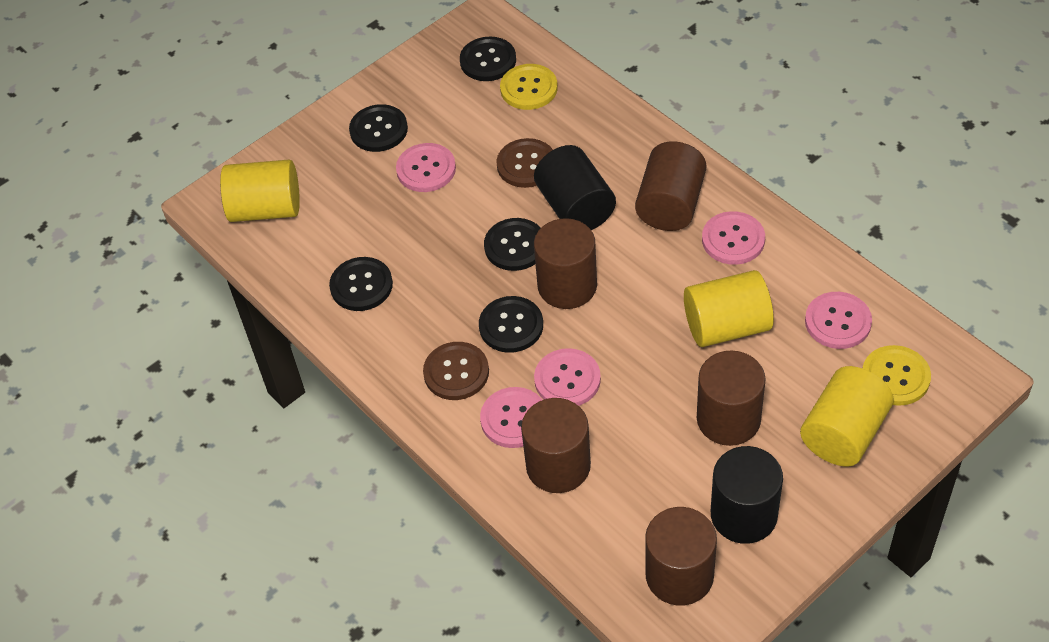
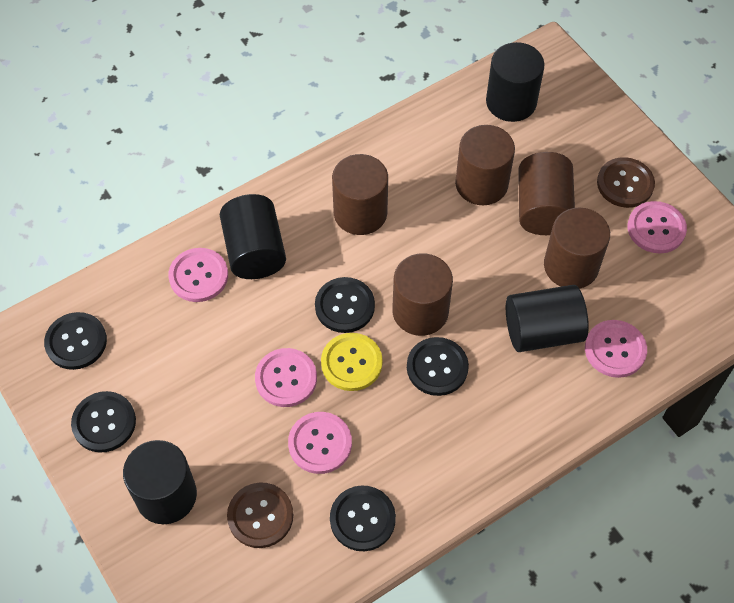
black cylinder: 2 -> 4
yellow button: 2 -> 1
yellow cylinder: 3 -> 0

